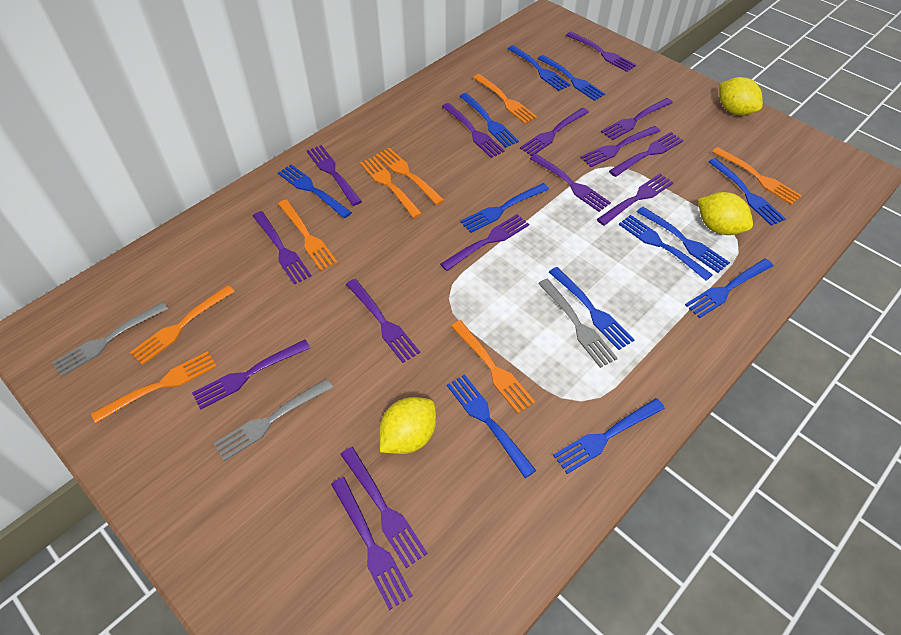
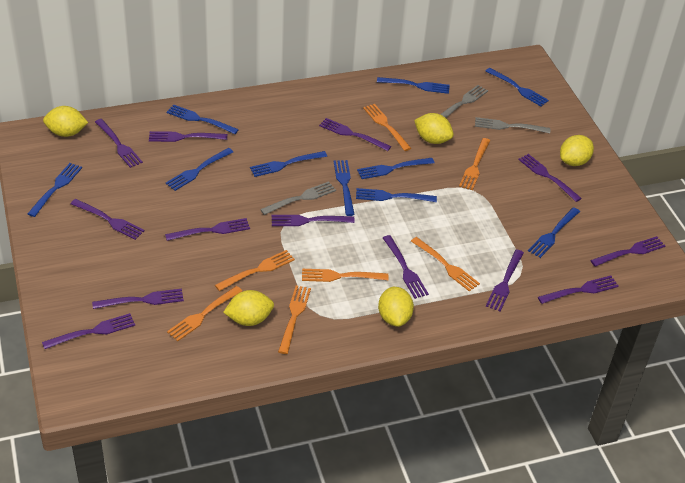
blue fork: 12 -> 10
orange fork: 8 -> 7
purple fork: 15 -> 13
yellow lemon: 3 -> 5

